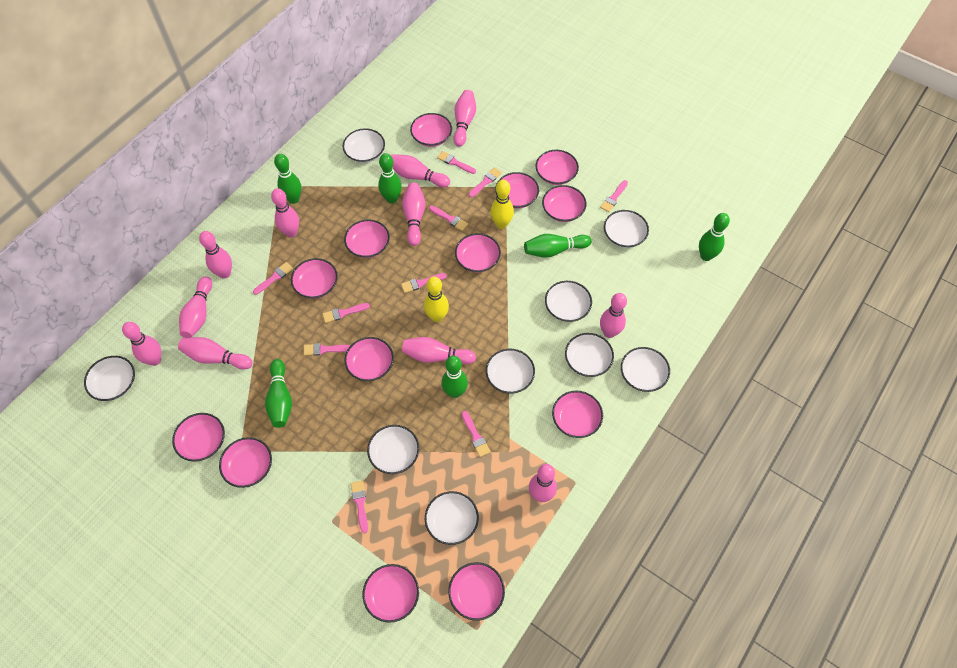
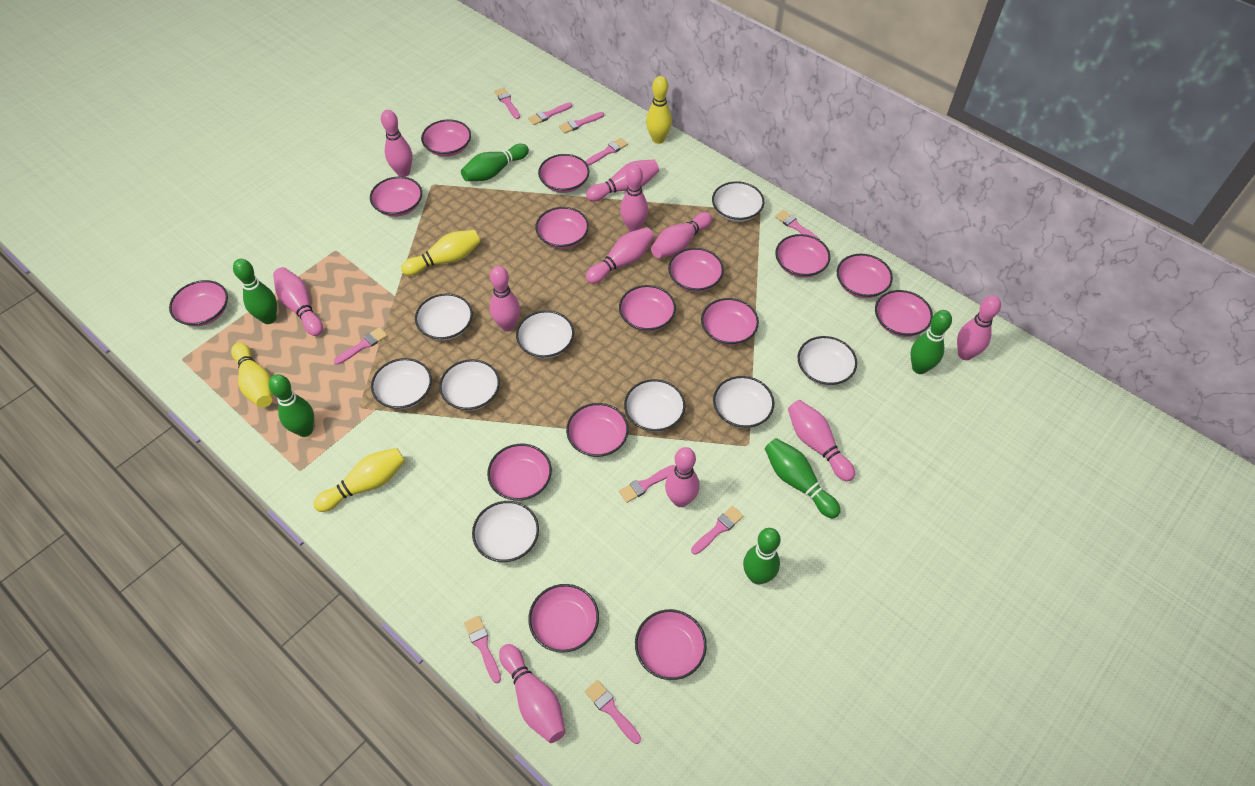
pink bowl: 13 -> 15
yellow bowling pin: 2 -> 4

